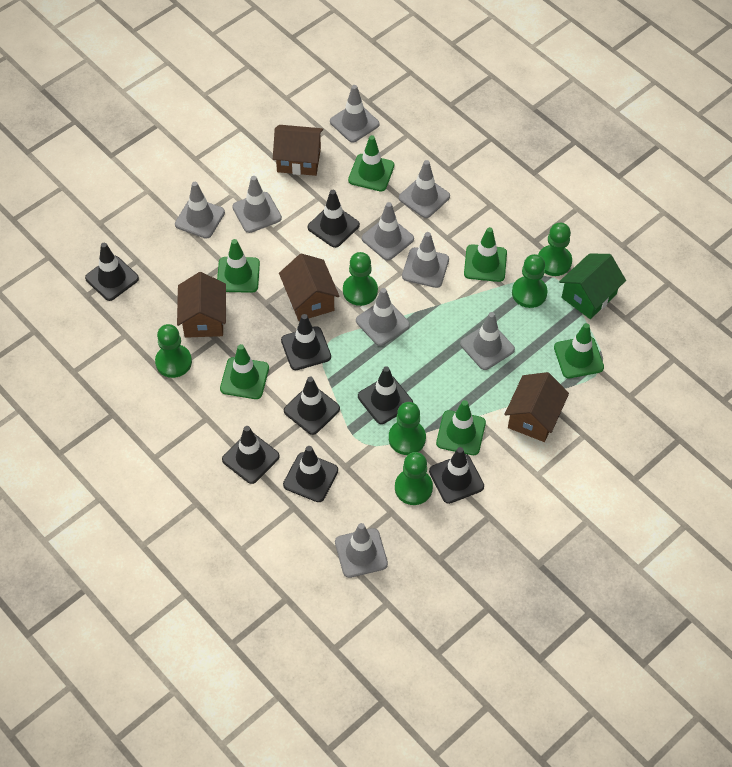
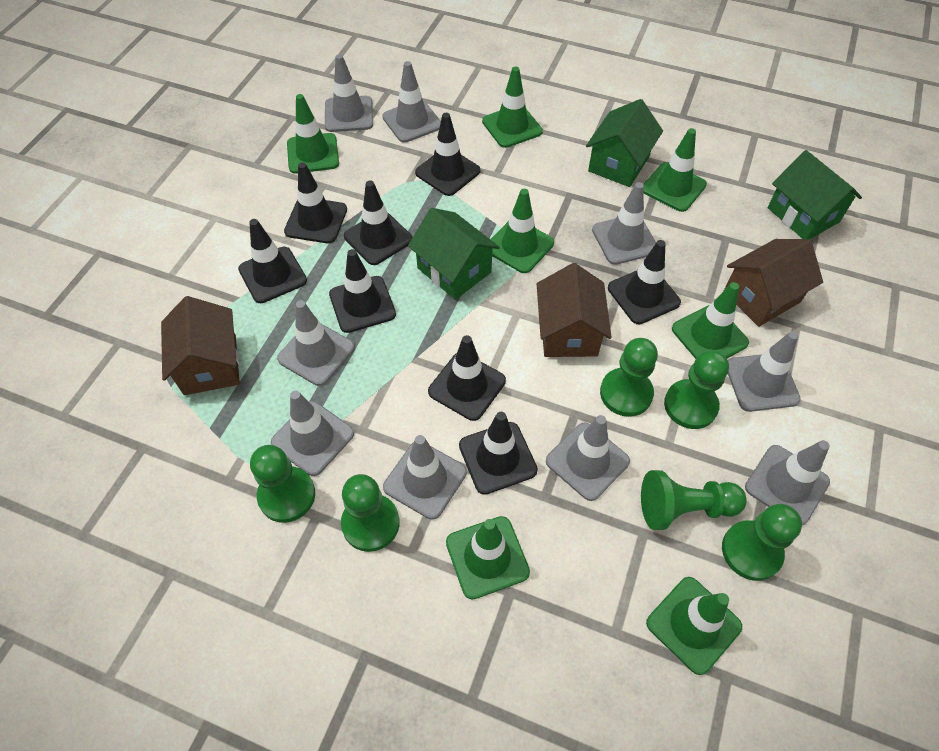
brown house: 4 -> 3
green house: 1 -> 3
green traffic cone: 6 -> 7

